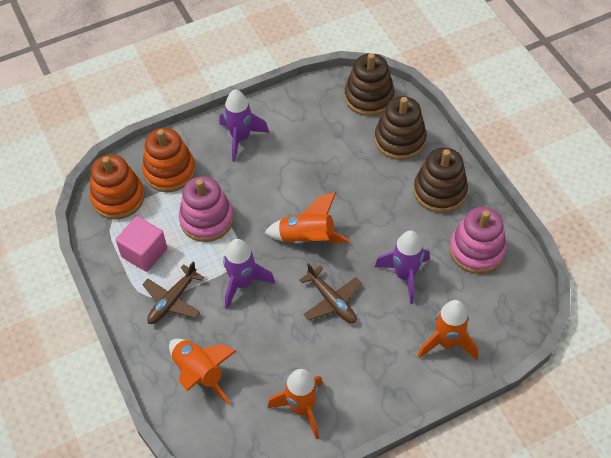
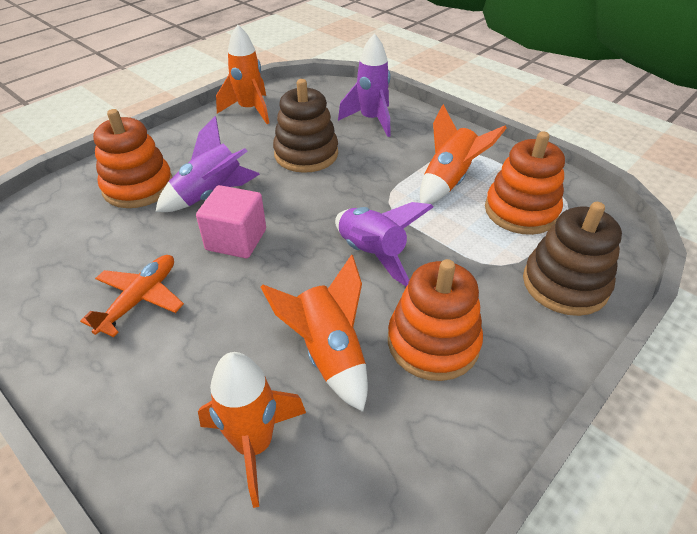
brown plane: 2 -> 0
brown stacking toy: 3 -> 2
orange plane: 0 -> 1
orange stacking toy: 2 -> 3
pink stacking toy: 2 -> 0

